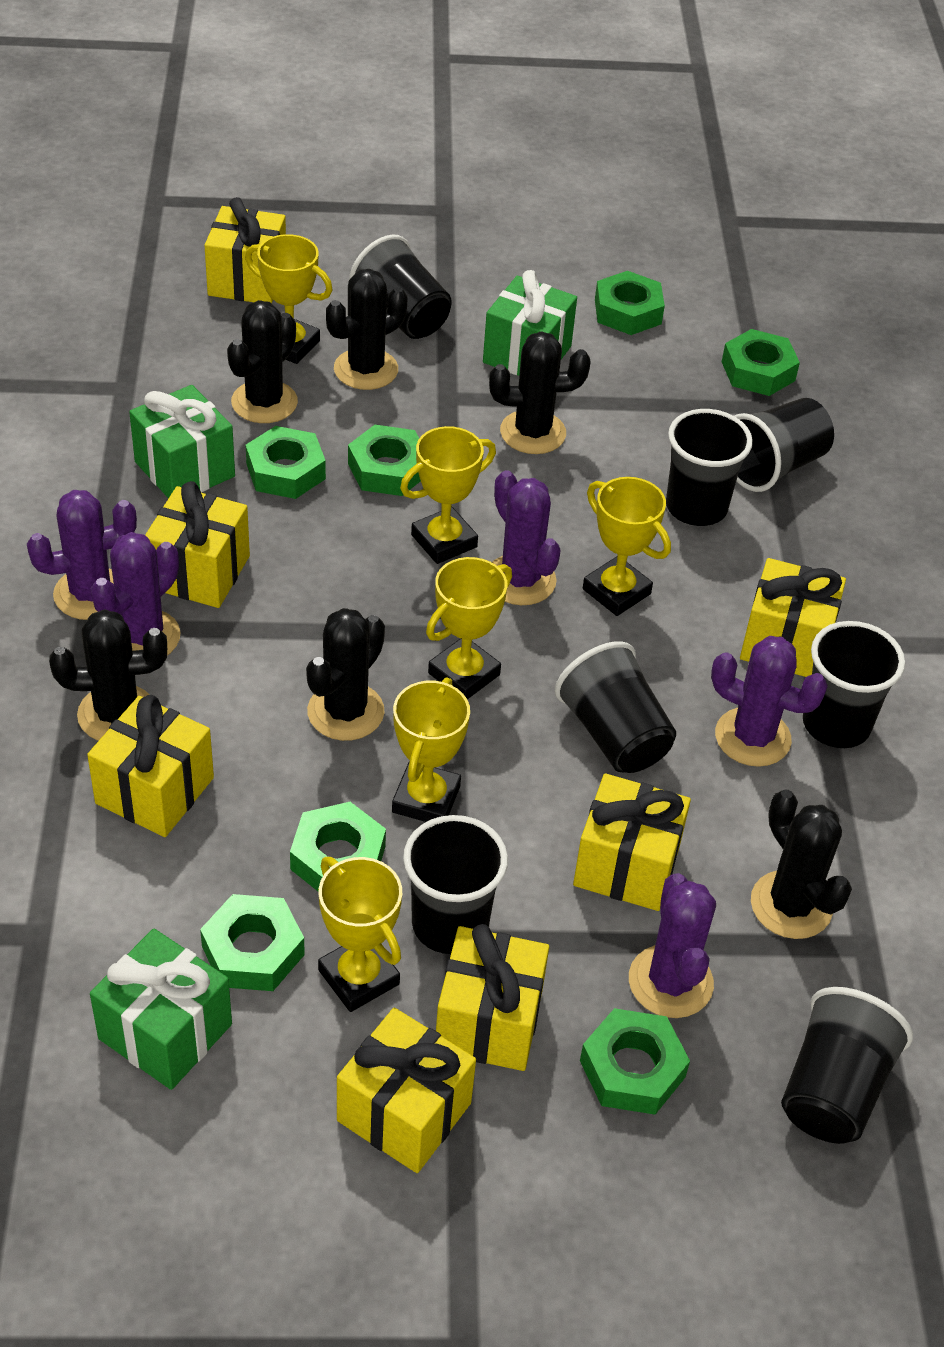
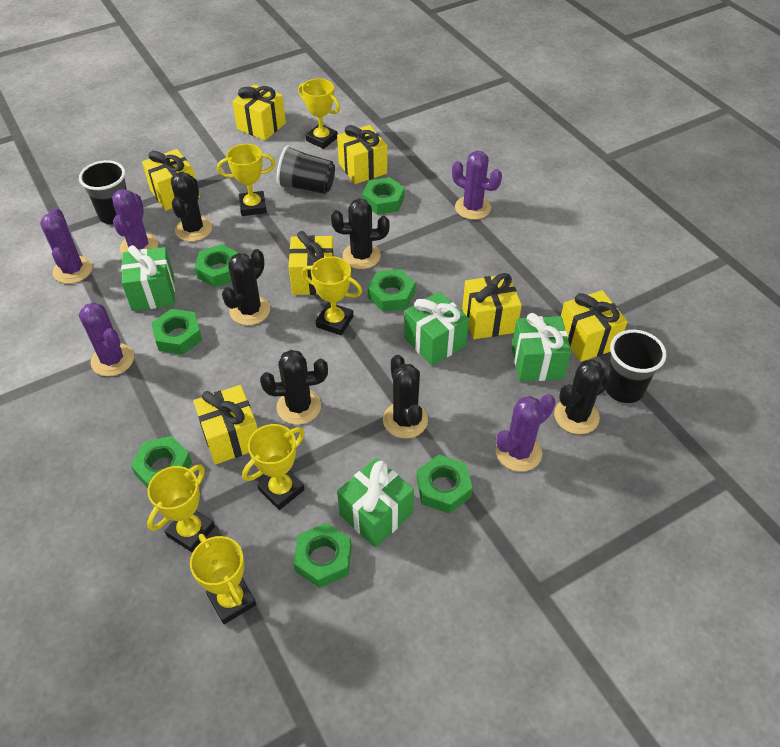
black cup: 7 -> 3
green gift: 3 -> 4

